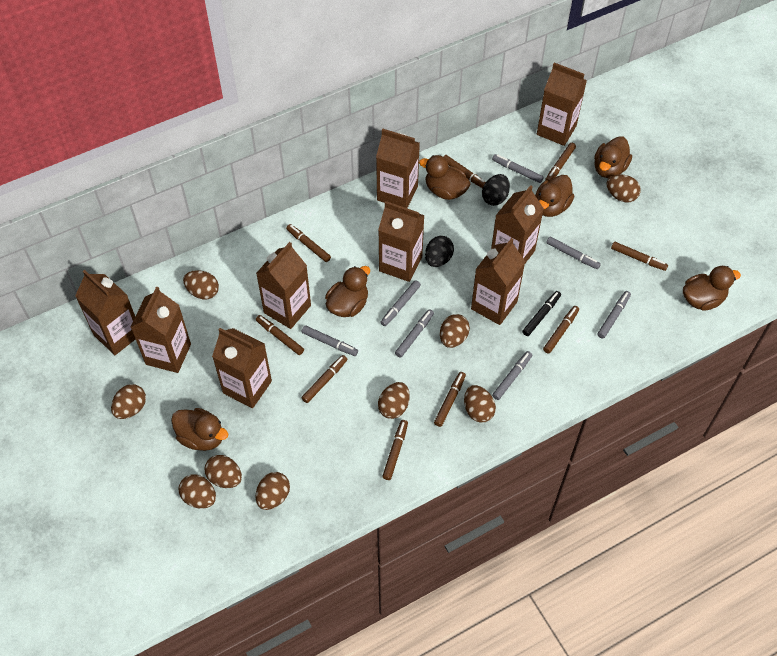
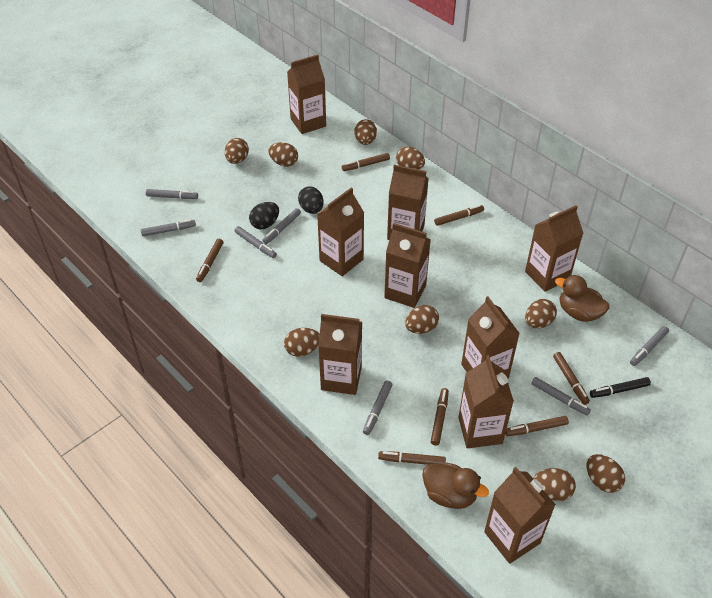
brown duck: 6 -> 2
brown marker: 9 -> 7

